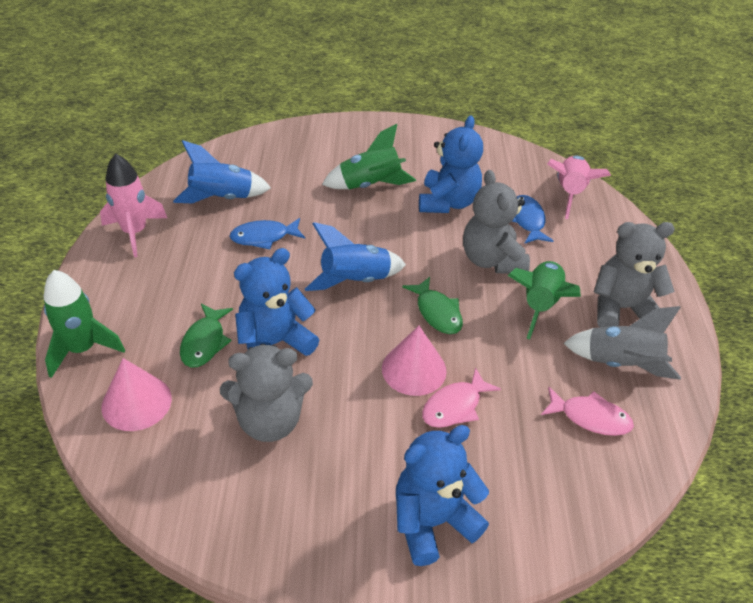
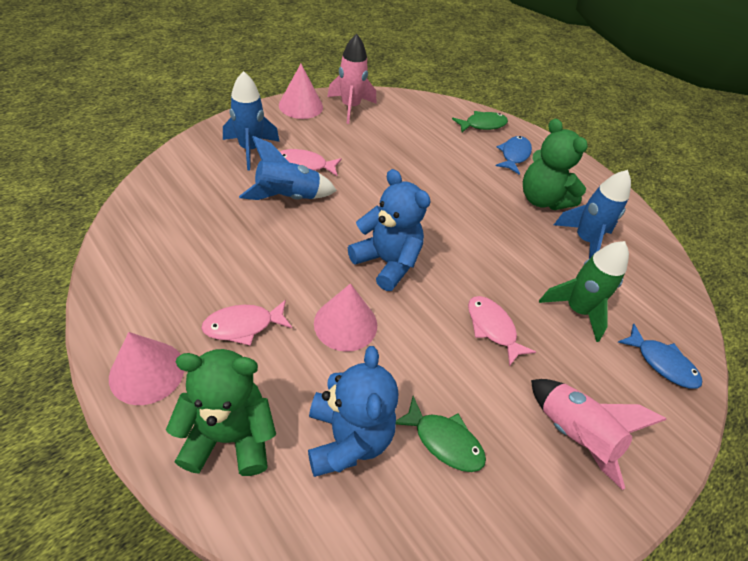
blue rocket: 2 -> 3
blue teddy bear: 3 -> 2
green rocket: 3 -> 1
green teddy bear: 0 -> 2
grey rocket: 1 -> 0
grey teddy bear: 3 -> 0
pink cone: 2 -> 3
pink fish: 2 -> 3

